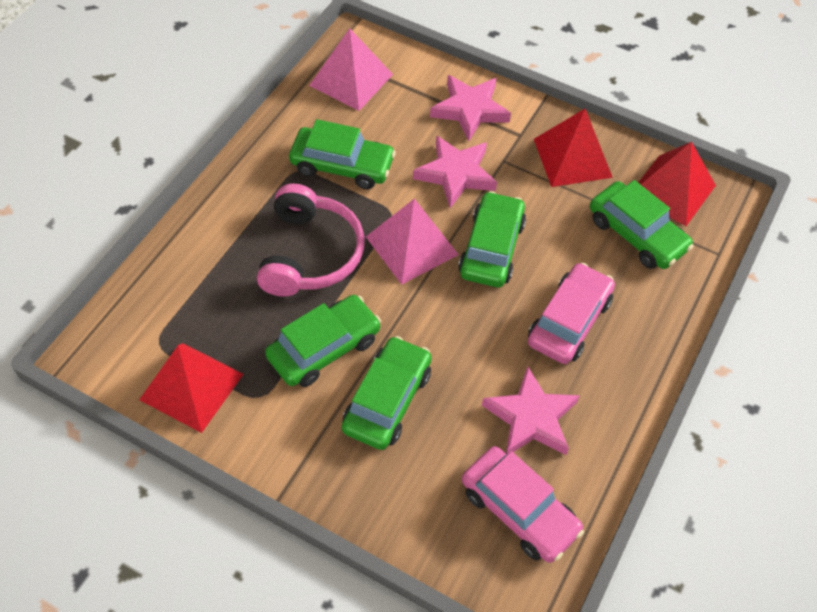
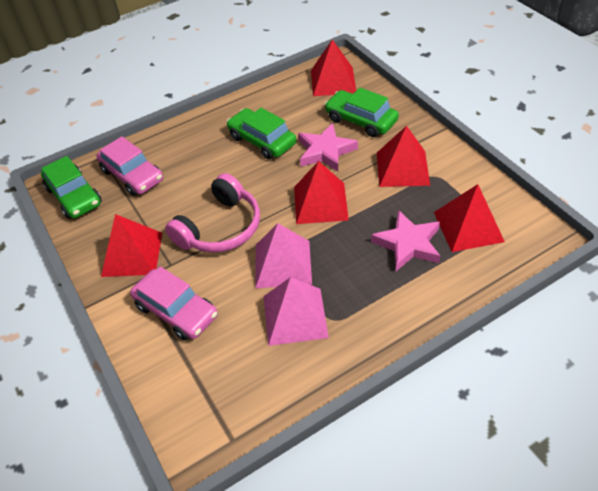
green car: 5 -> 3
pink star: 3 -> 2
red pyramid: 3 -> 5

